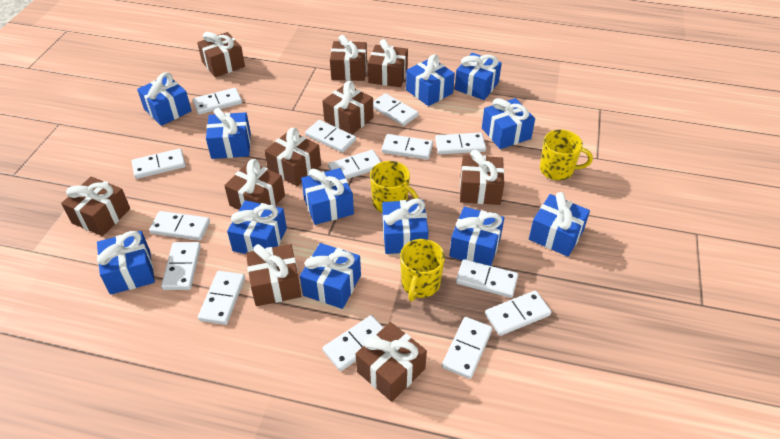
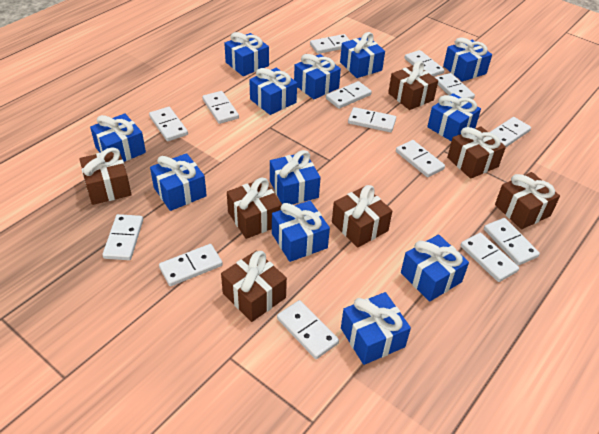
brown gift: 10 -> 7
yellow mug: 3 -> 0

